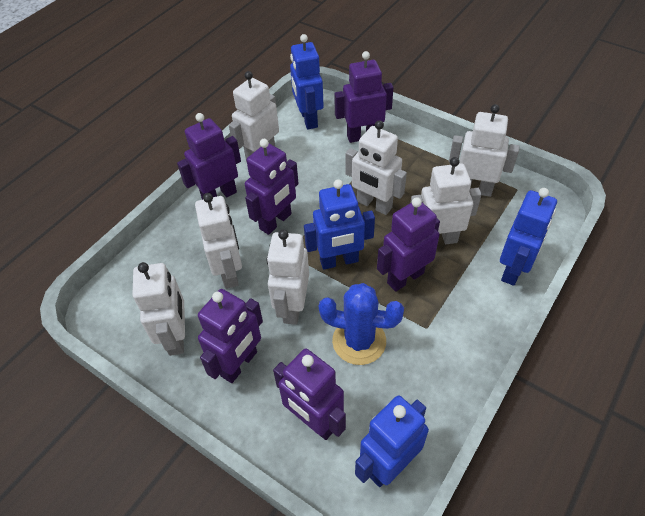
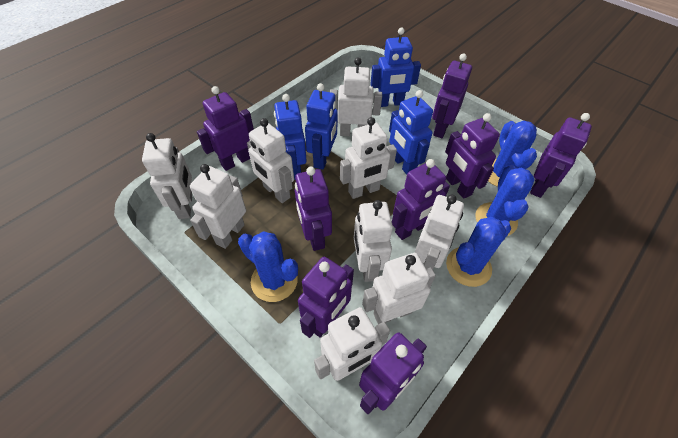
blue cactus: 1 -> 4
purple robot: 6 -> 8
white robot: 7 -> 9

